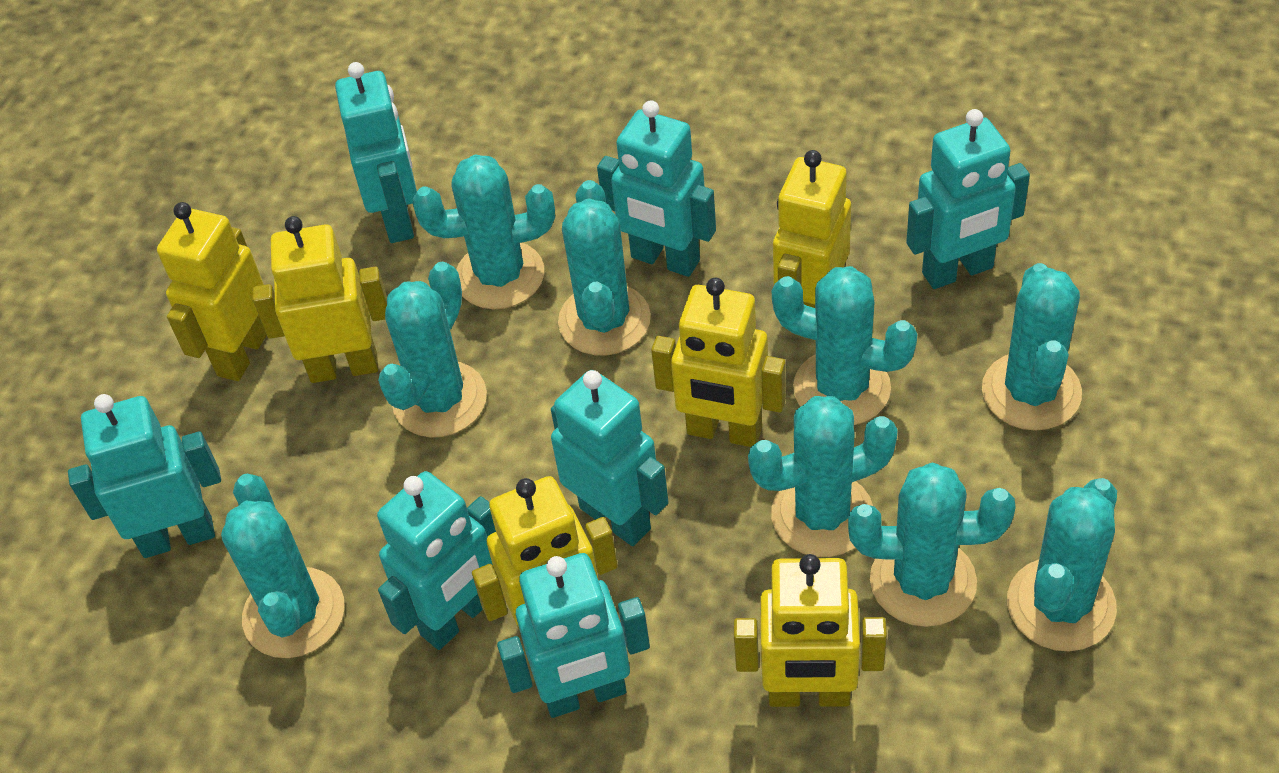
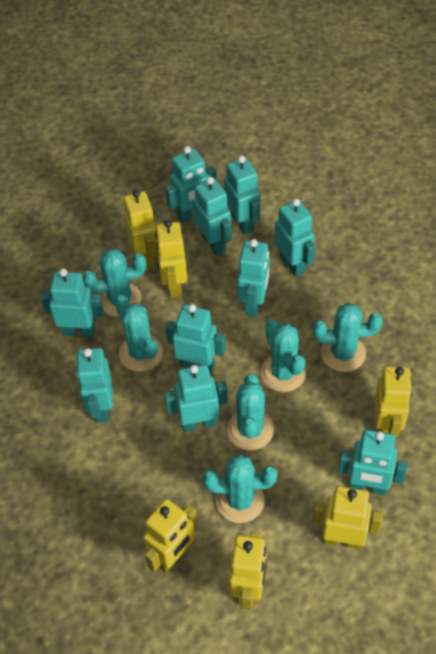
turquoise cactus: 9 -> 6
turquoise robot: 7 -> 10

